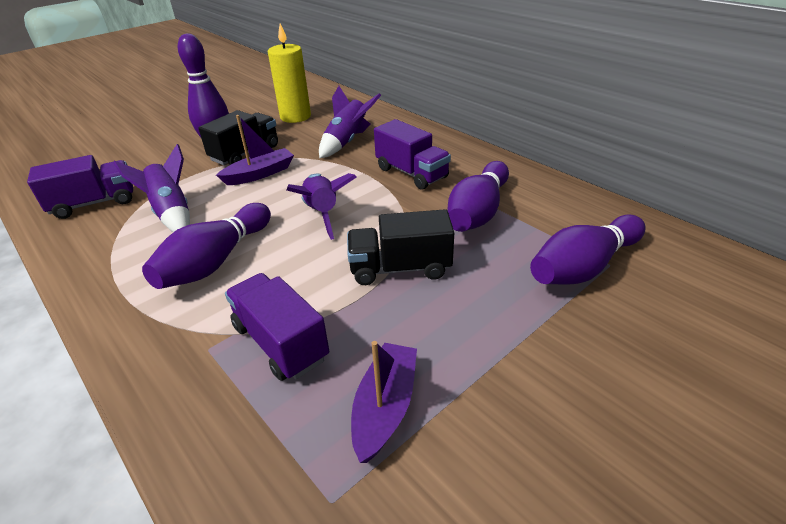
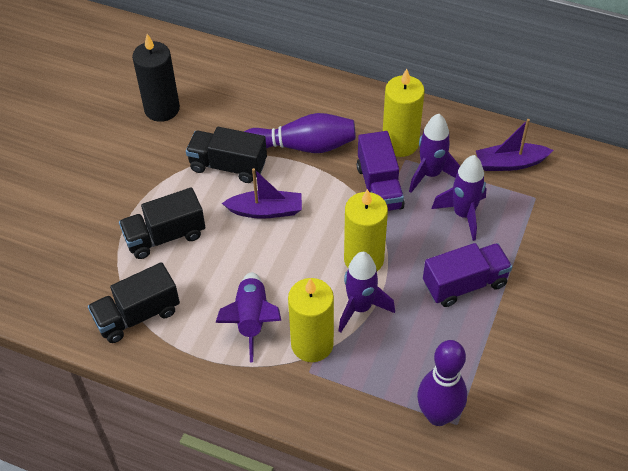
black candle: 0 -> 1
black truck: 2 -> 3
purple bowling pin: 4 -> 2
purple rocket: 3 -> 4
purple truck: 3 -> 2
yellow candle: 1 -> 3

